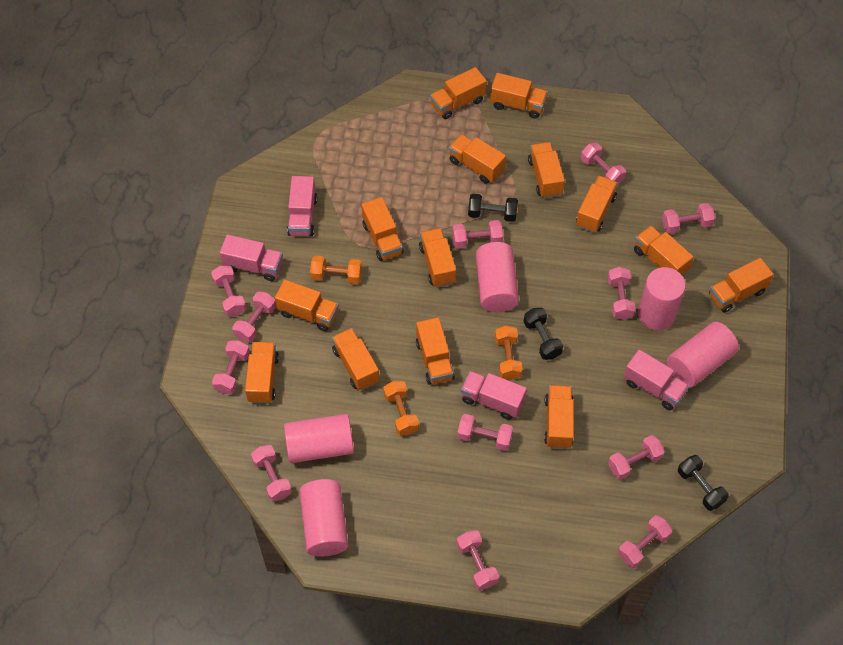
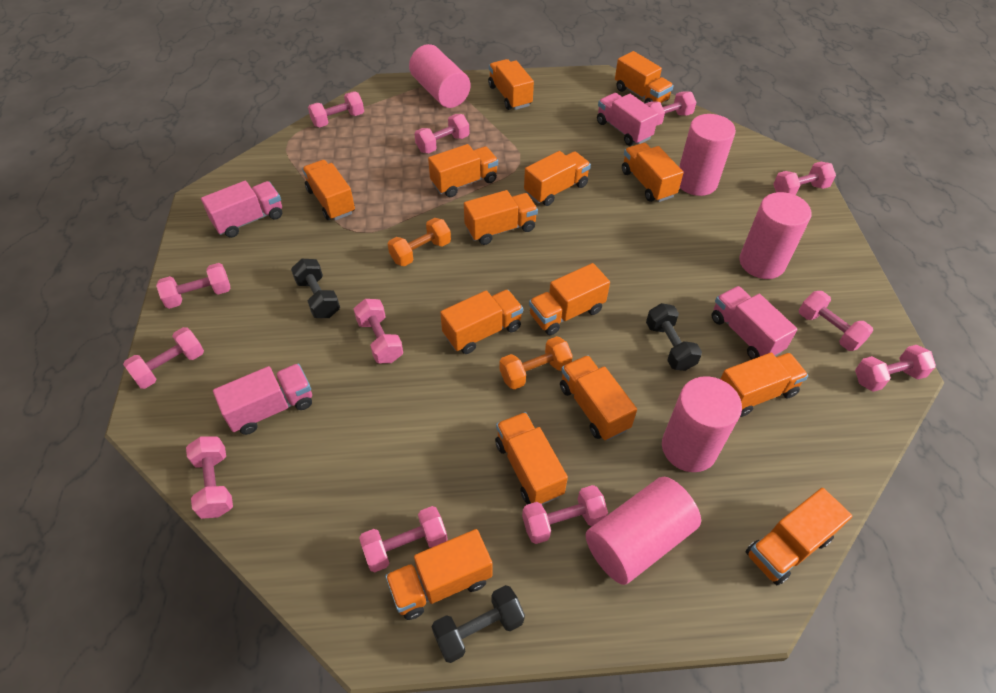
orange dumbbell: 3 -> 2

